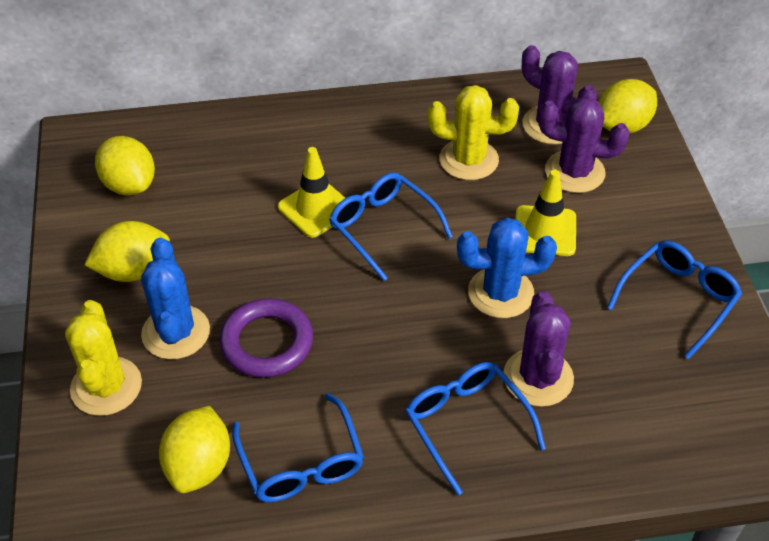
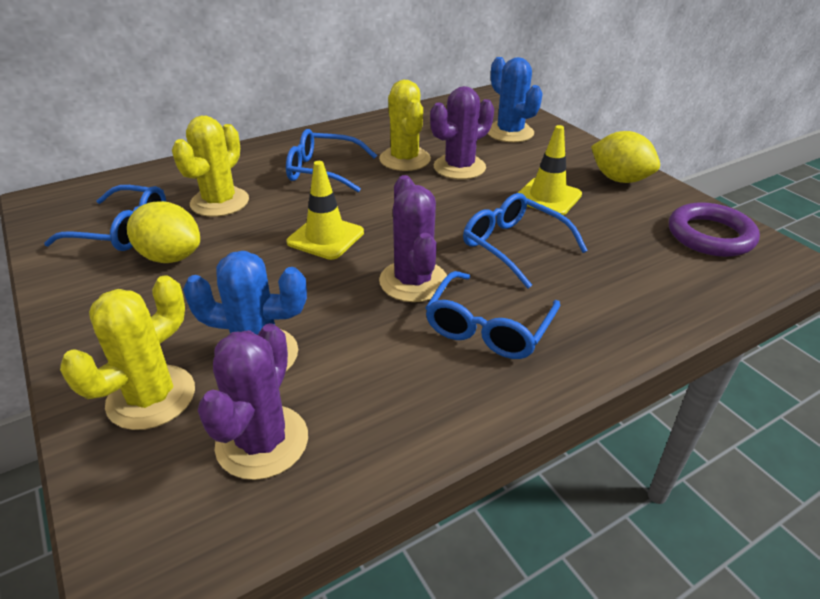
yellow cactus: 2 -> 3
yellow lemon: 4 -> 2

